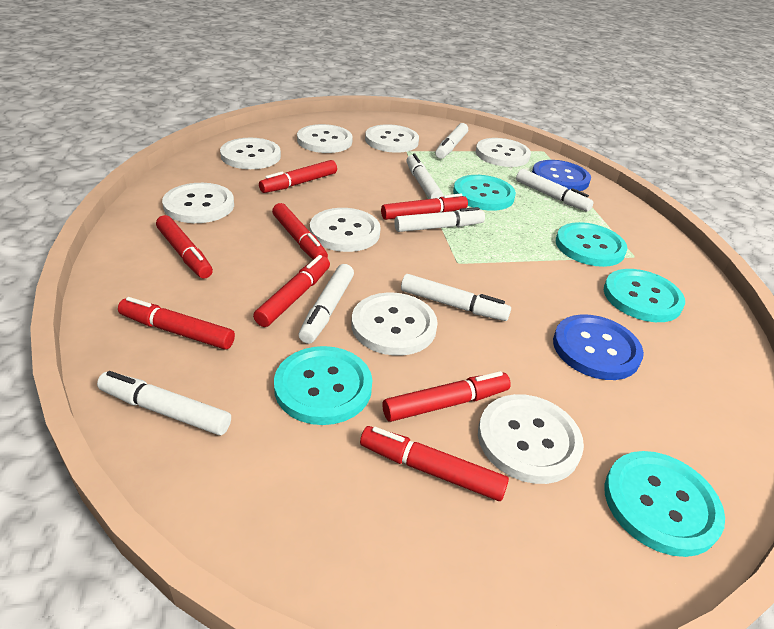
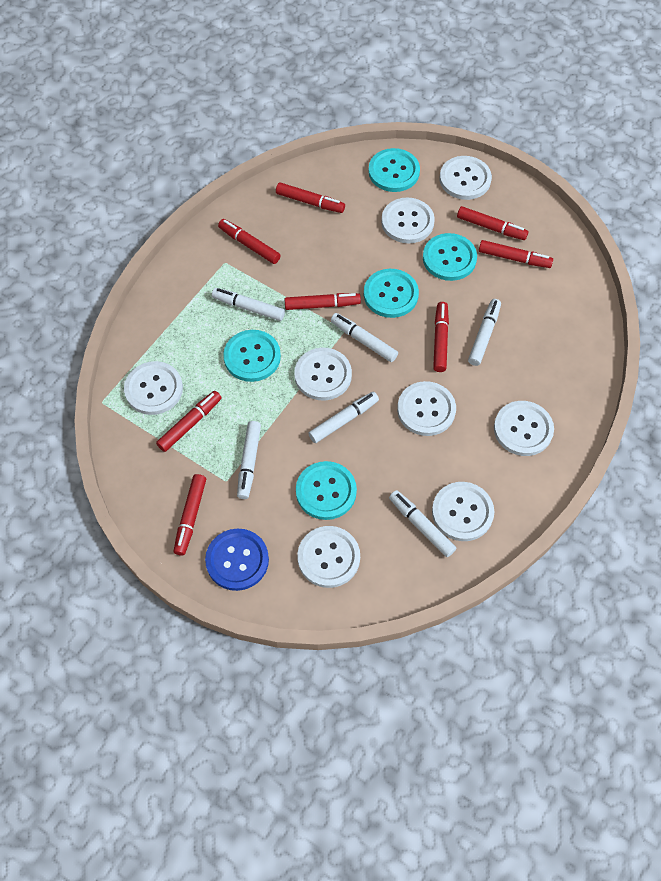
blue button: 2 -> 1
white marker: 7 -> 6

